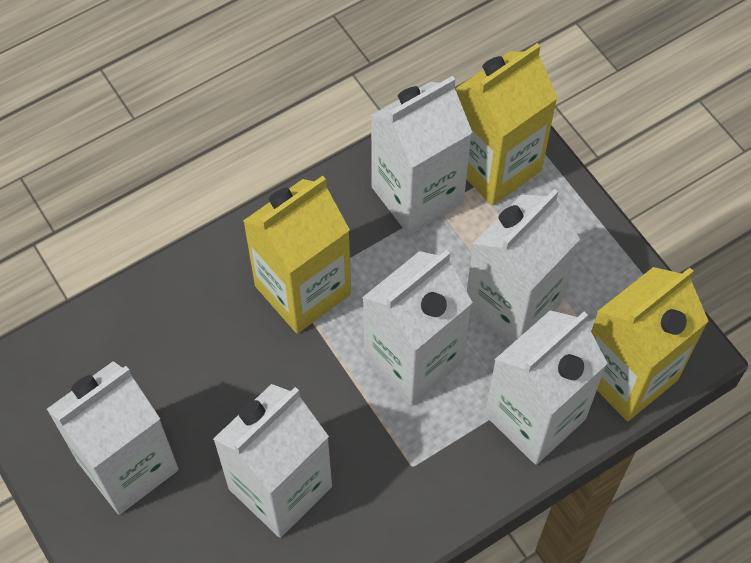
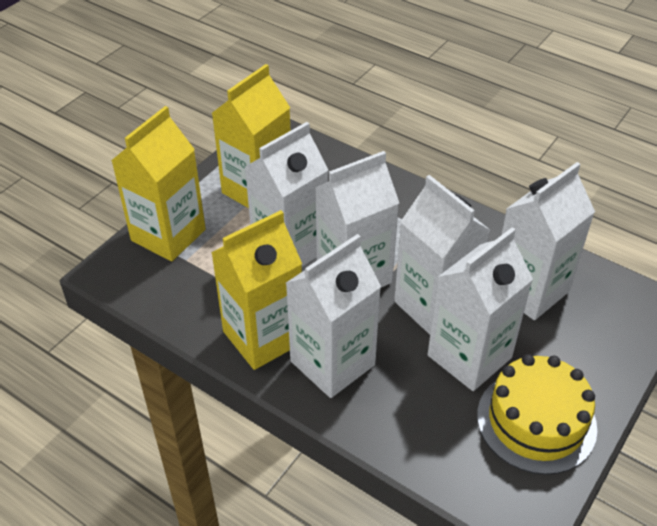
yellow cake: 0 -> 1

